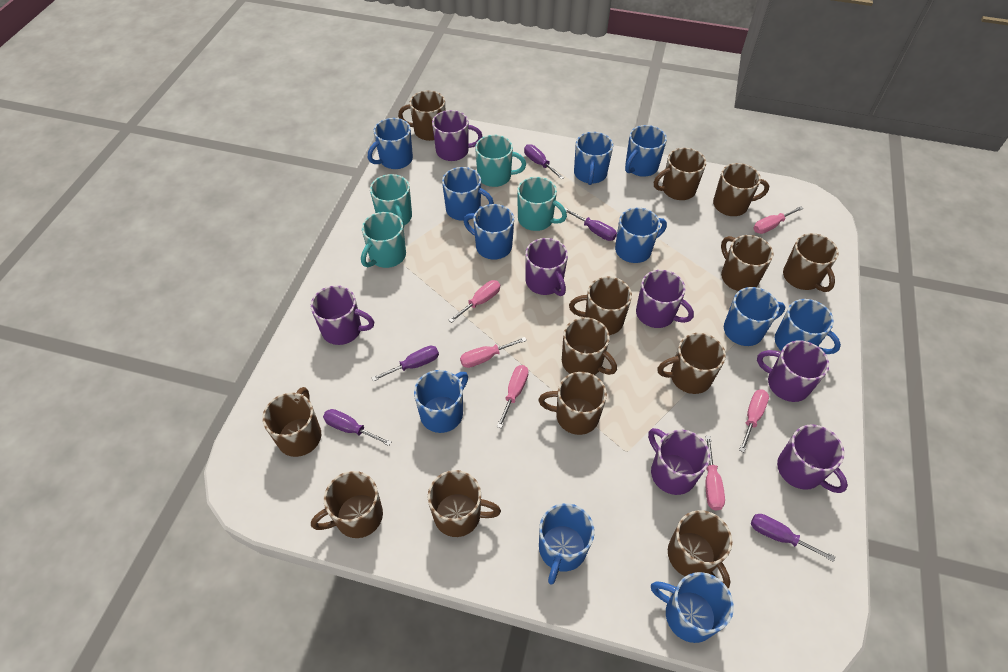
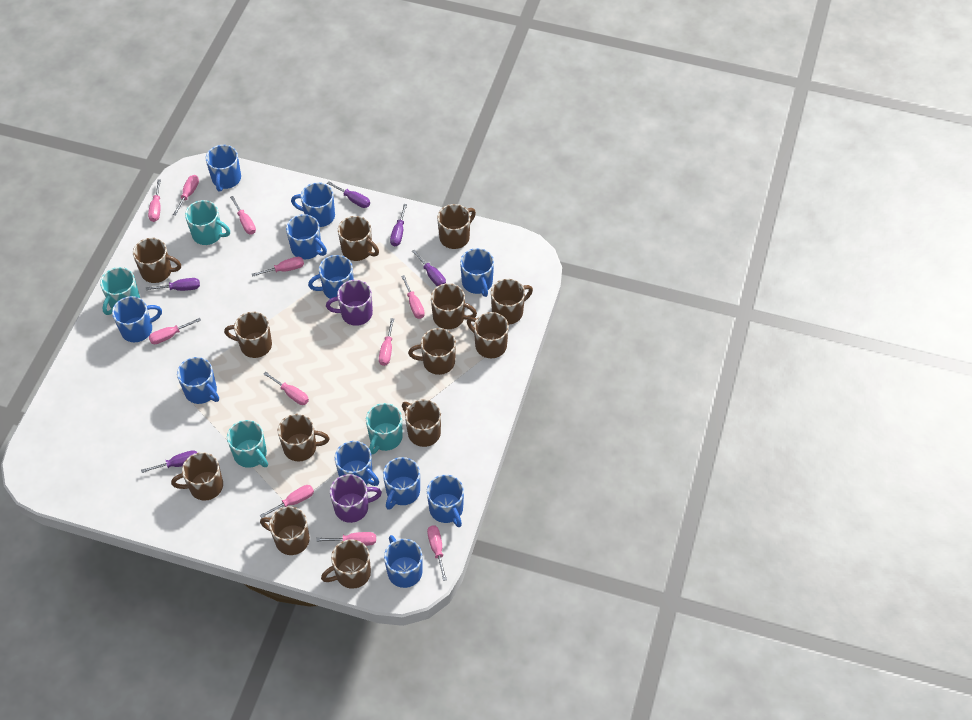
pink screwdriver: 6 -> 11
purple mug: 7 -> 2

